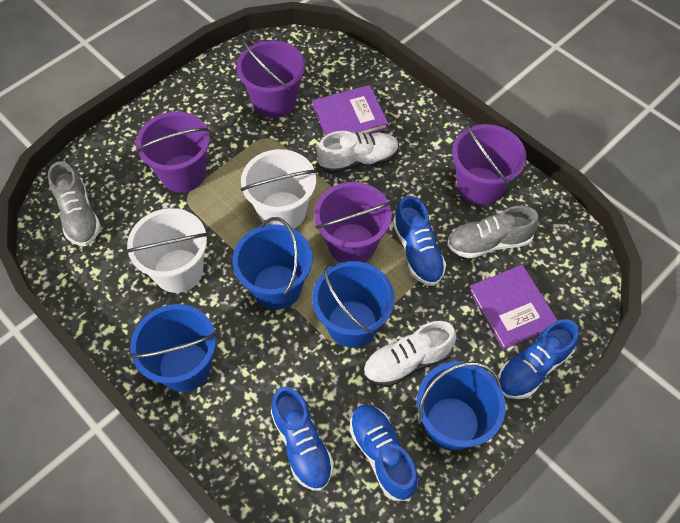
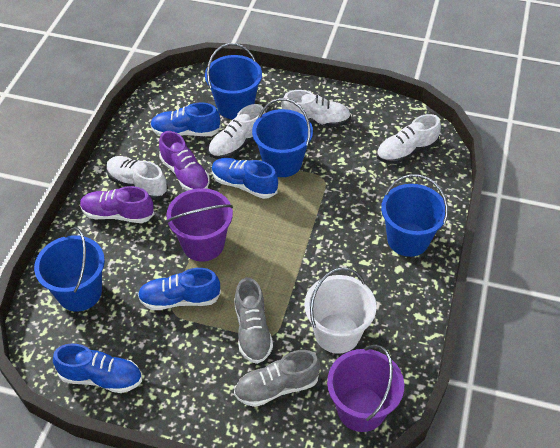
purple book: 2 -> 0
purple bucket: 4 -> 2
purple shoe: 0 -> 2
white bucket: 2 -> 1
white shoe: 2 -> 4

